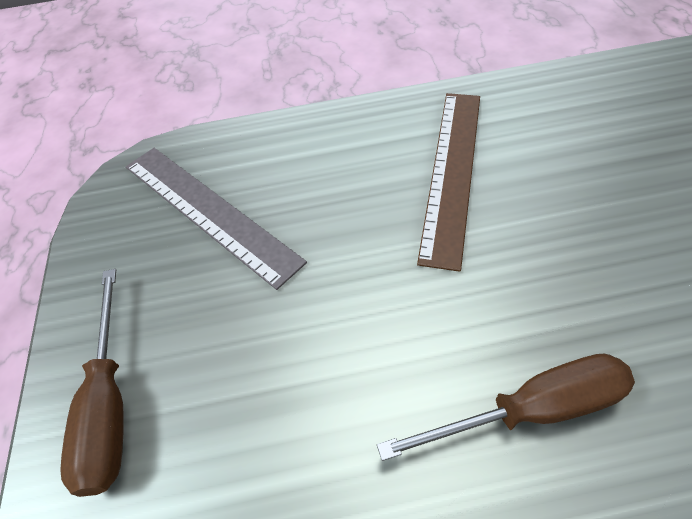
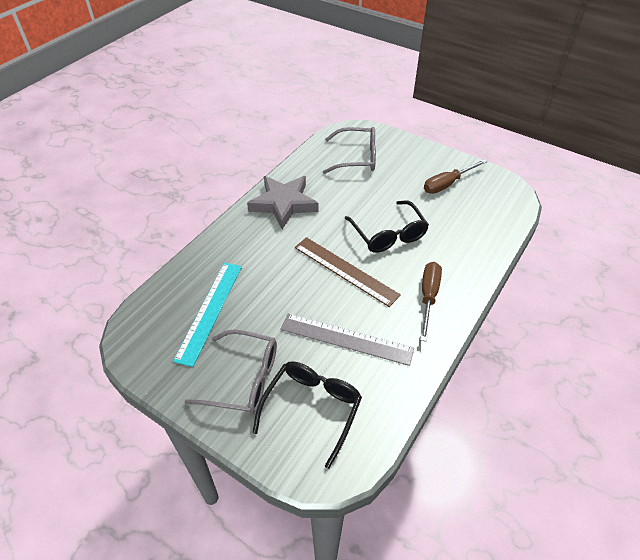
black glasses: 0 -> 2
grey glasses: 0 -> 2
grey star: 0 -> 1
turquoise ruler: 0 -> 1

